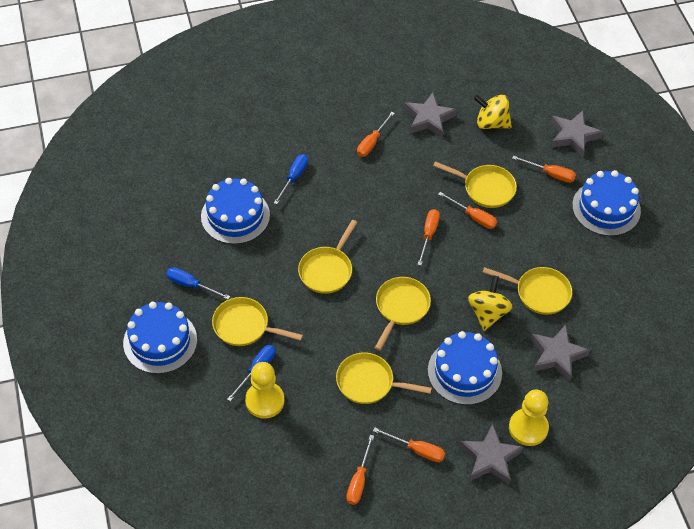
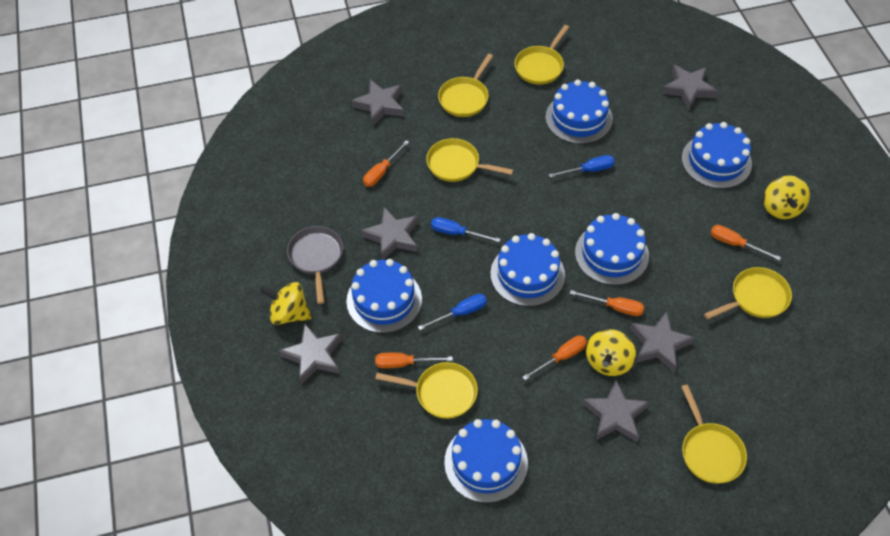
blue cake: 4 -> 6
grey pan: 0 -> 1
grey star: 4 -> 6
orange screwdriver: 6 -> 5
yellow pawn: 2 -> 0
yellow spinning top: 2 -> 3

